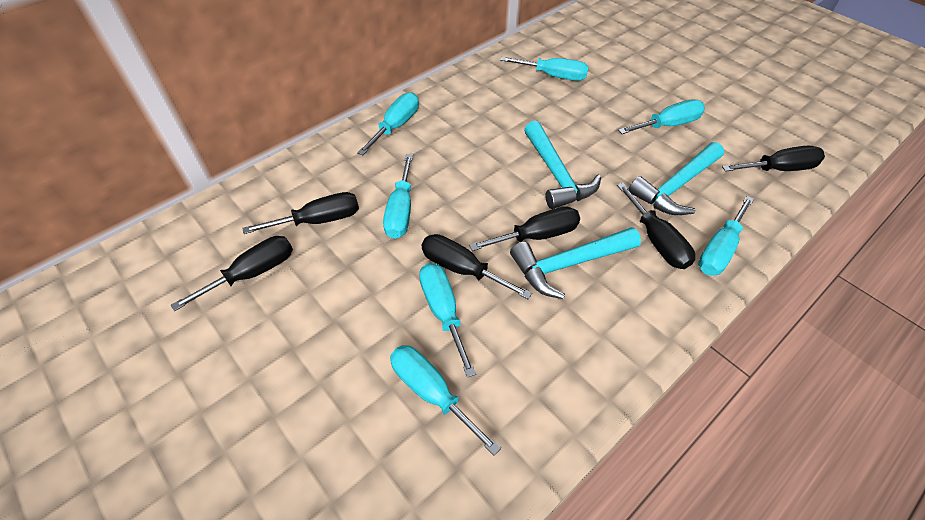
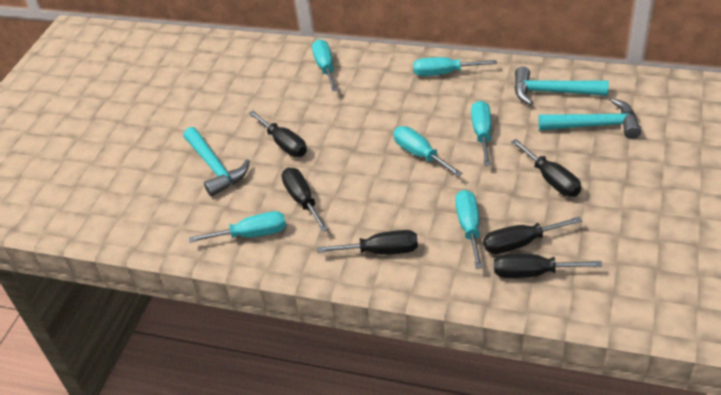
turquoise screwdriver: 7 -> 6

